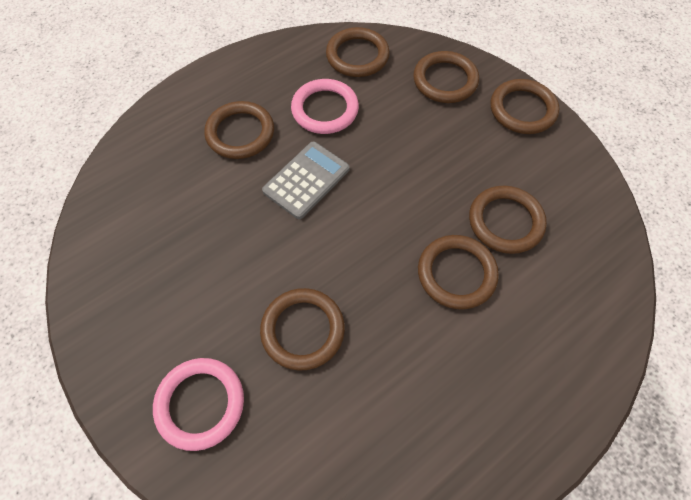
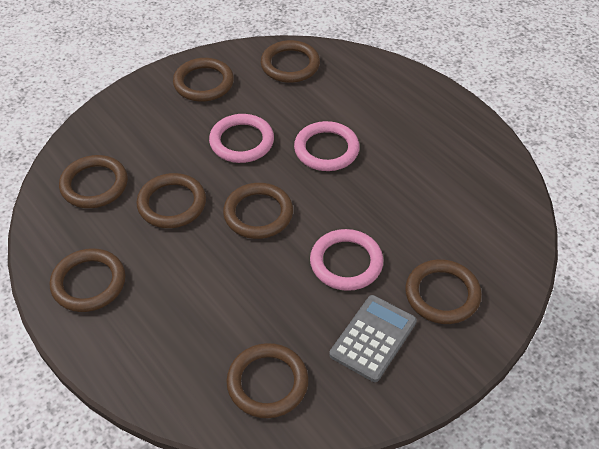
brown ring: 7 -> 8
pink ring: 2 -> 3

